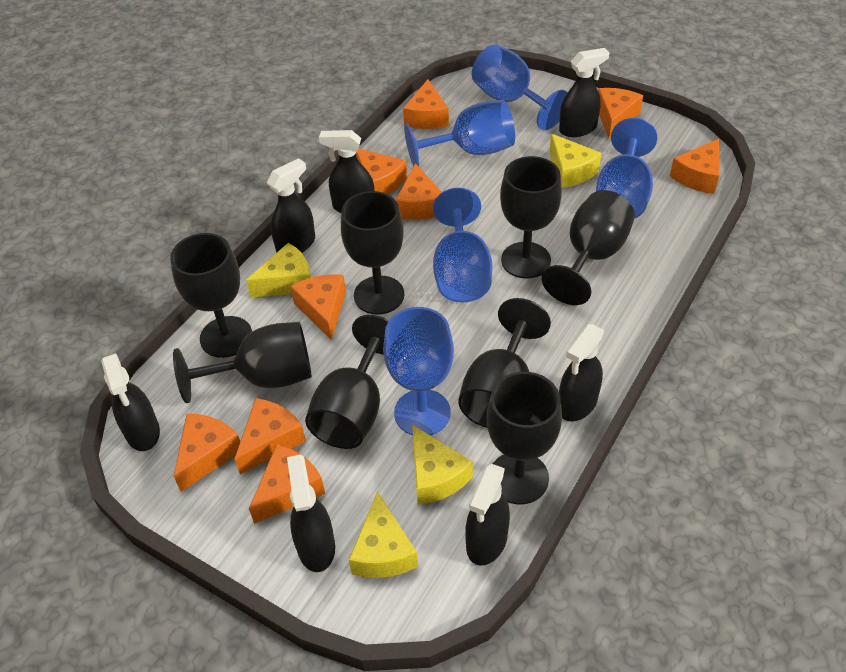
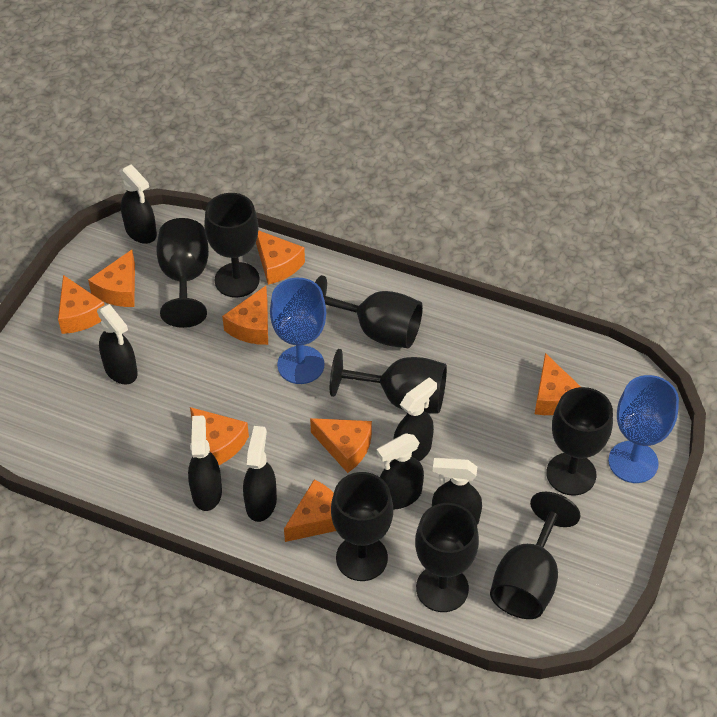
blue goblet: 5 -> 2
orange cheese: 9 -> 8
yellow cheese: 4 -> 0

